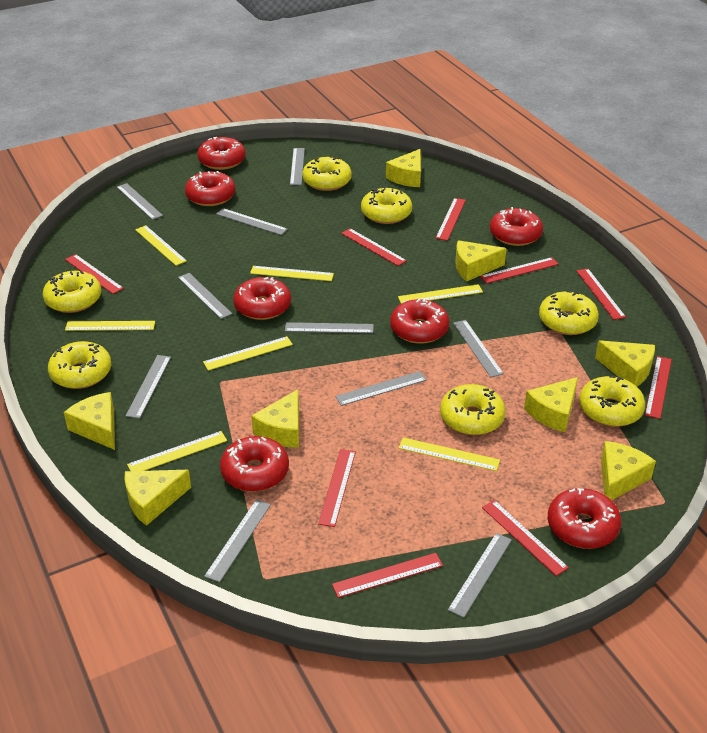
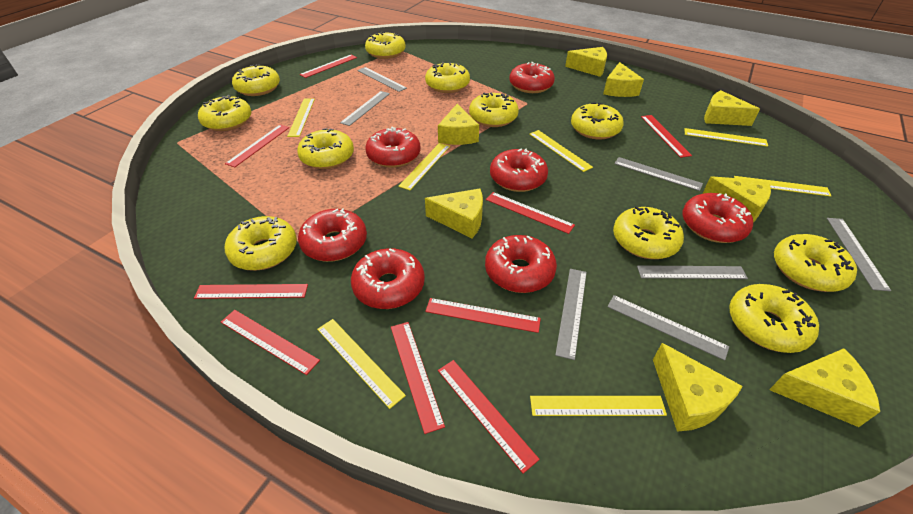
grey ruler: 10 -> 7
yellow donut: 7 -> 11

